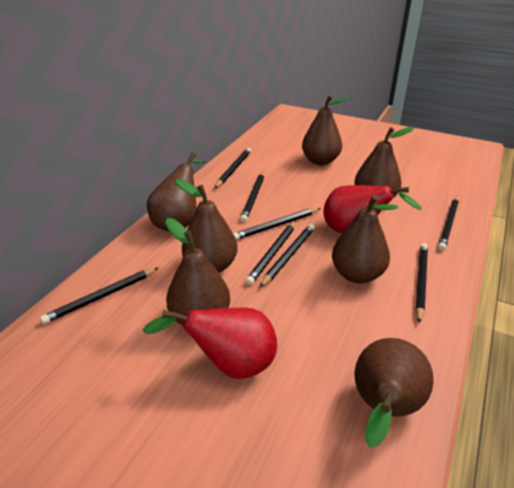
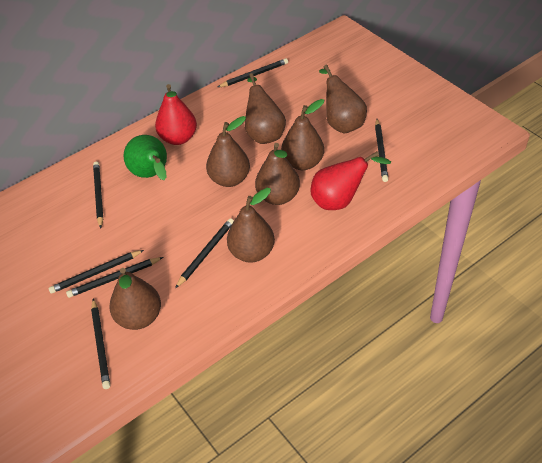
black pencil: 8 -> 7
green pear: 0 -> 1

